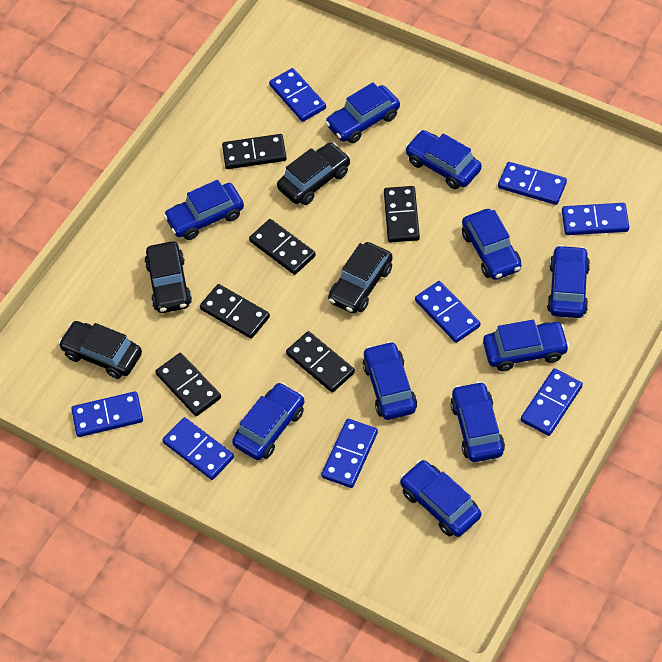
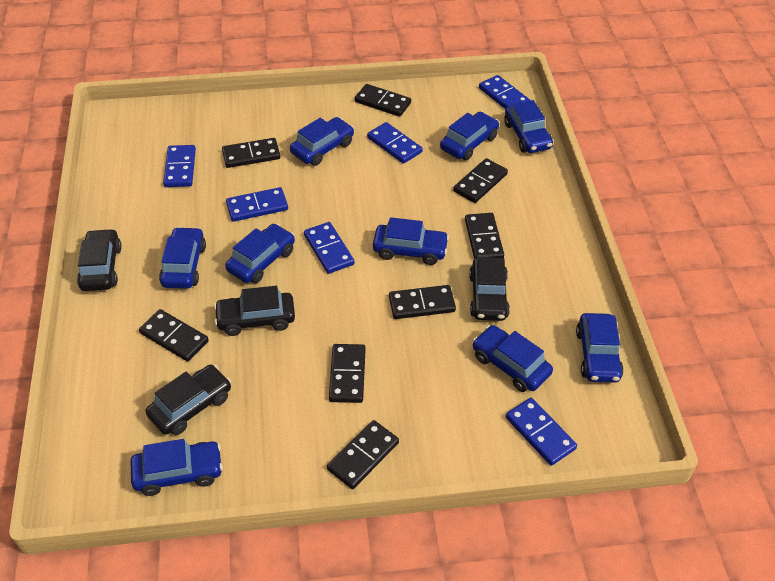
black domino: 6 -> 8
blue car: 10 -> 9
blue domino: 8 -> 6

